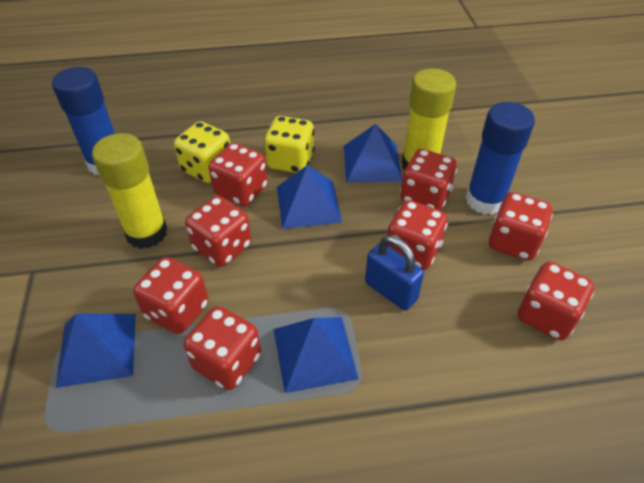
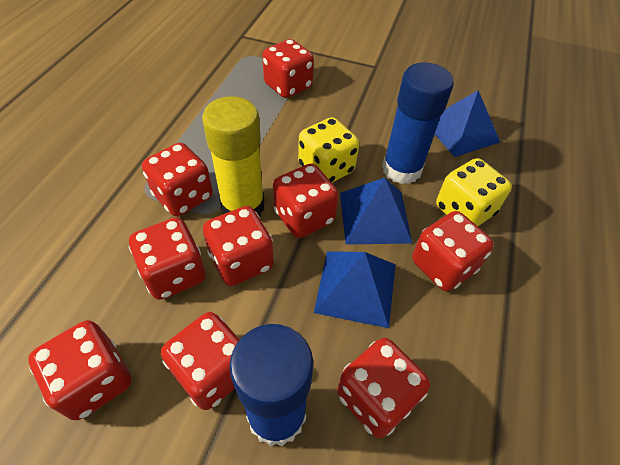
blue padlock: 1 -> 0
blue pyramid: 4 -> 3
red dice: 8 -> 9
yellow glue stick: 2 -> 1

